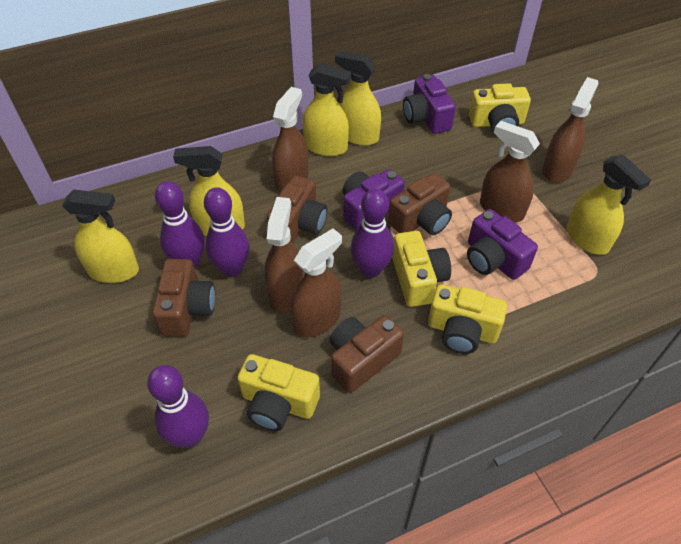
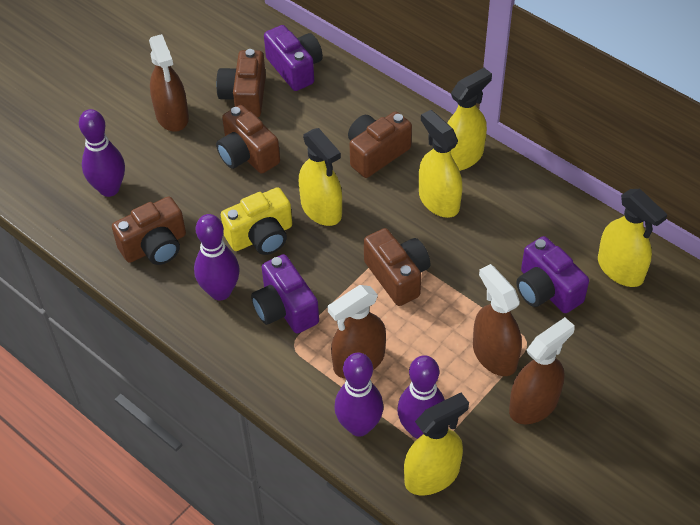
brown camera: 4 -> 5
brown spray bottle: 5 -> 4
yellow camera: 4 -> 1

